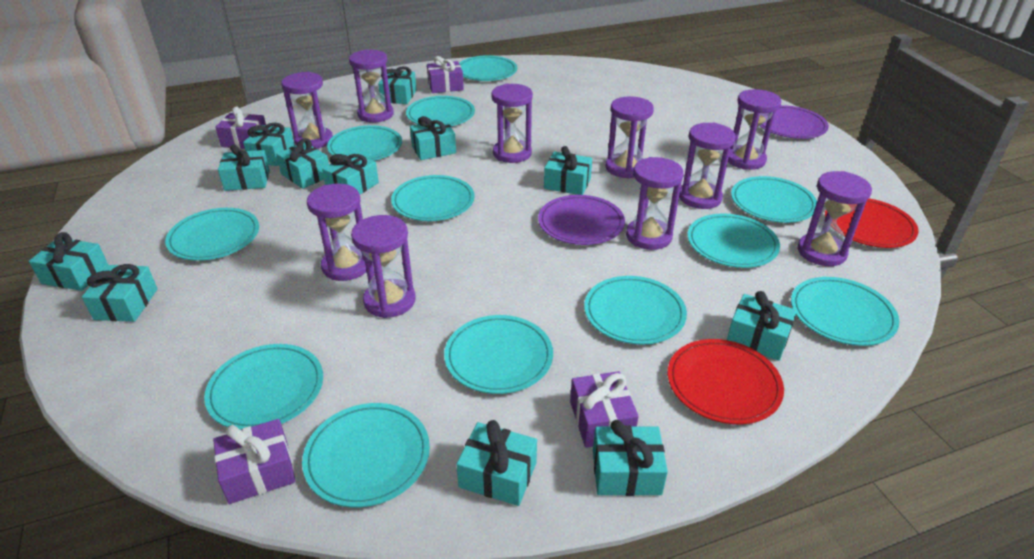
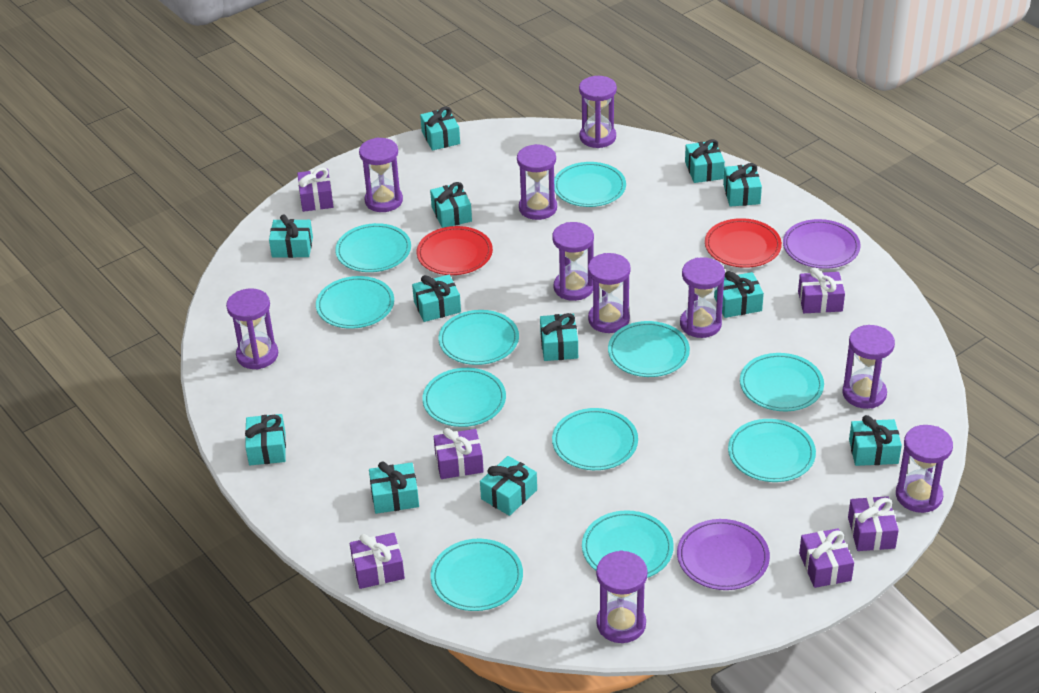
purple gift: 4 -> 6
turquoise plate: 12 -> 11

